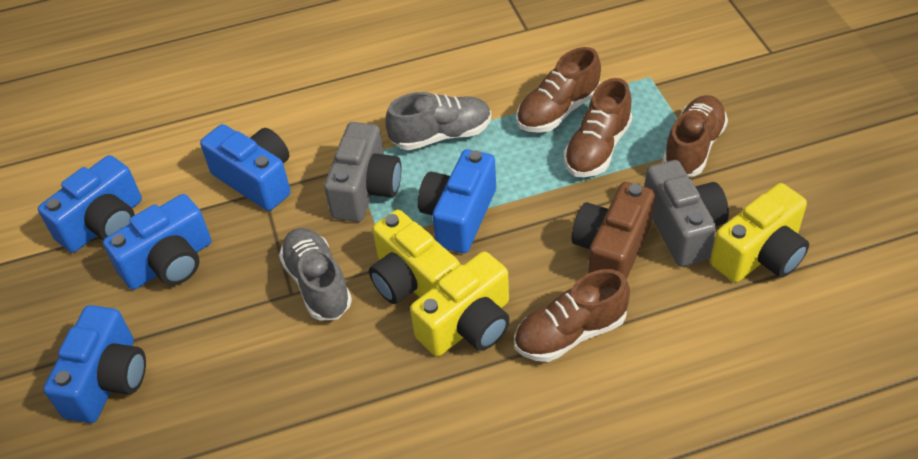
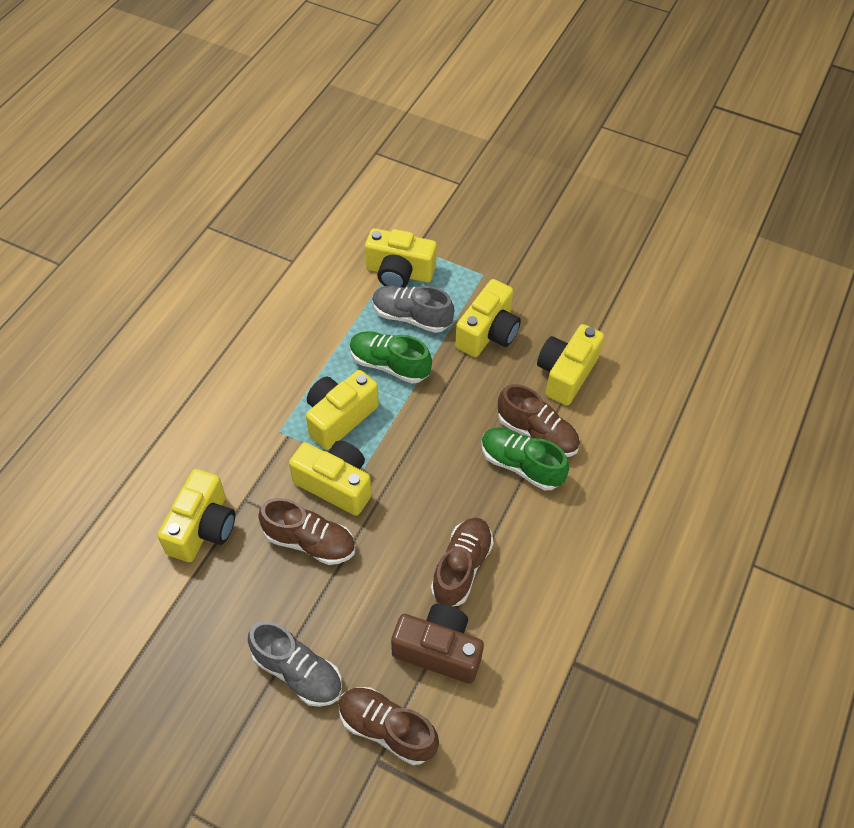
blue camera: 5 -> 0
green shoe: 0 -> 2
grey camera: 2 -> 0
yellow camera: 3 -> 6

